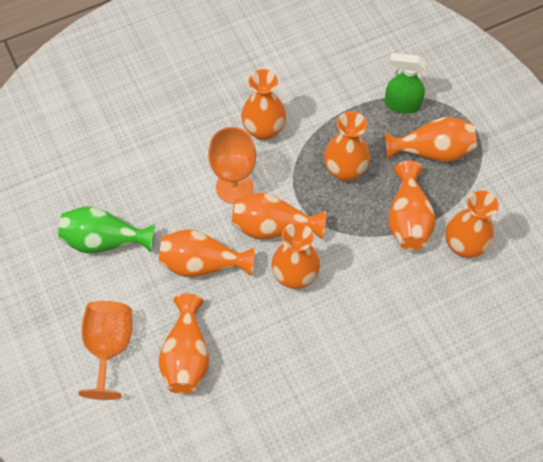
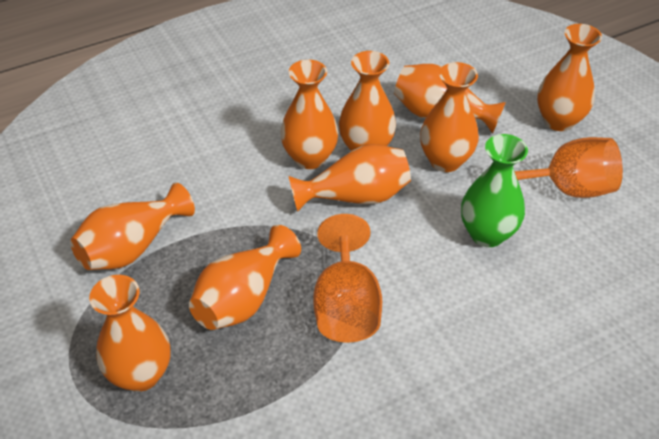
green spray bottle: 1 -> 0

